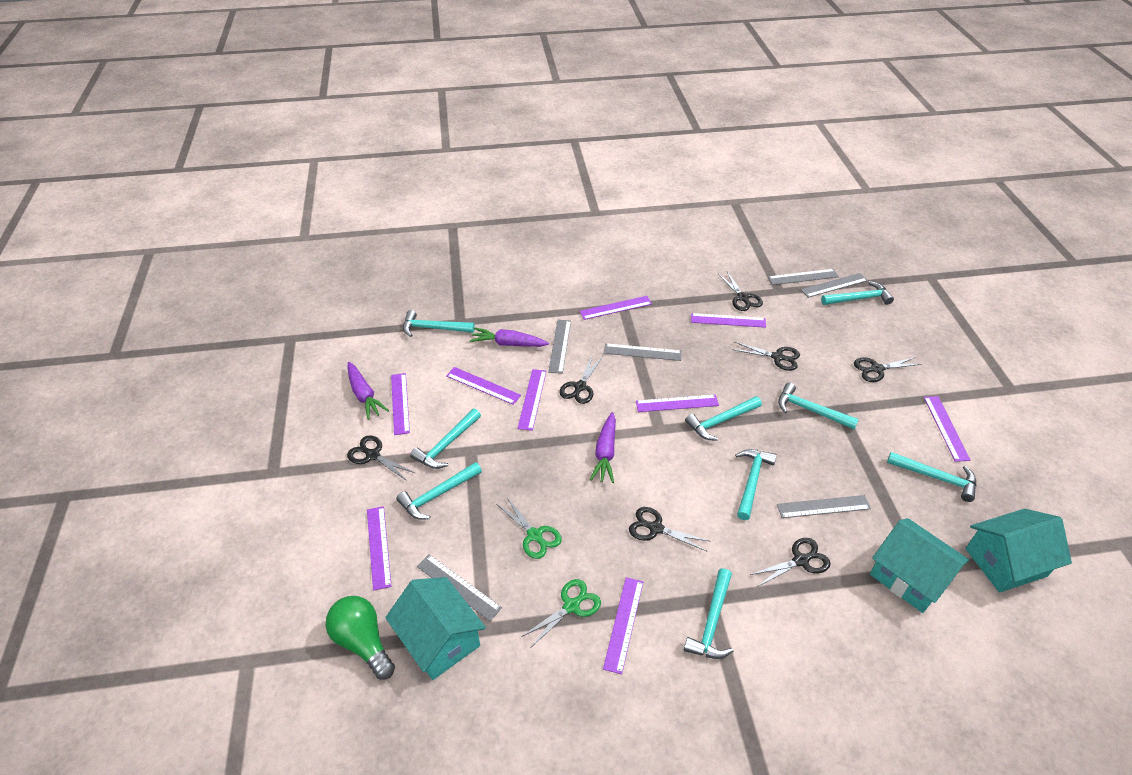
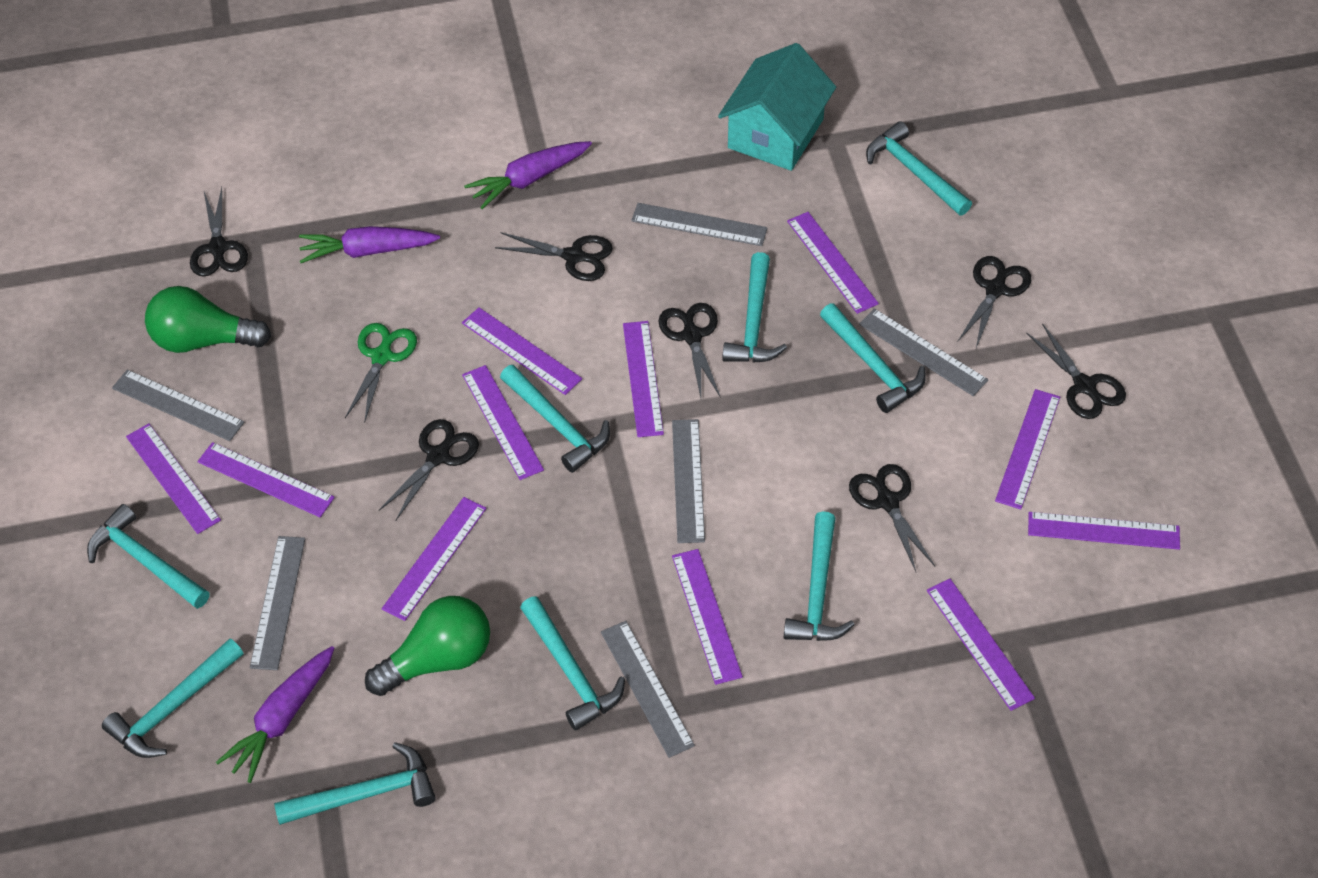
green light bulb: 1 -> 2
green scissors: 2 -> 1
purple ruler: 9 -> 11
turquoise house: 3 -> 1

